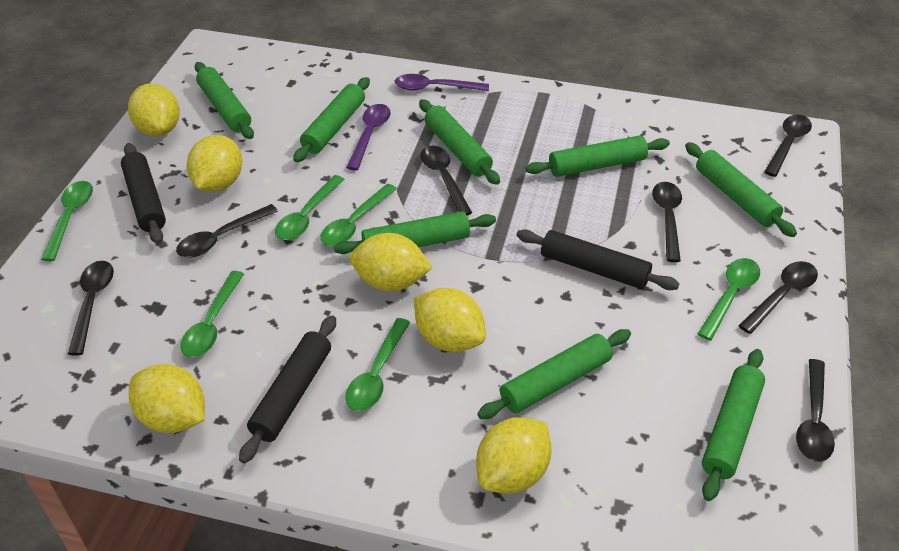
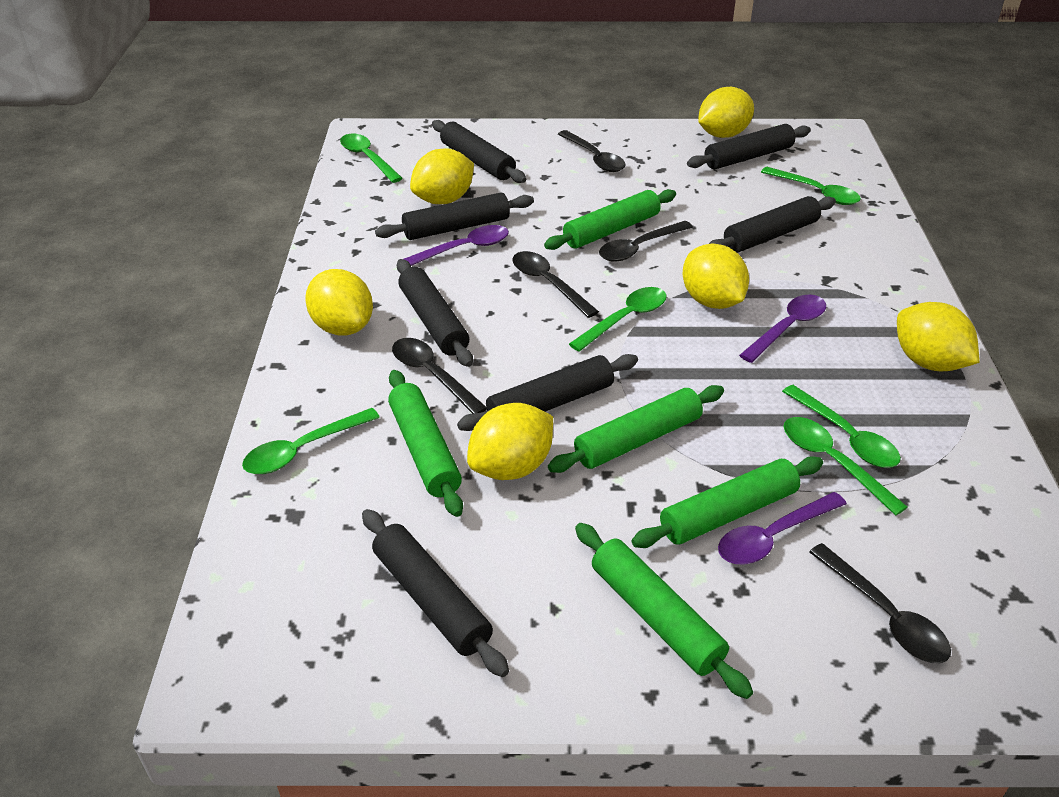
black rolling pin: 3 -> 7
black spoon: 7 -> 5
green rolling pin: 8 -> 5
purple spoon: 2 -> 3

